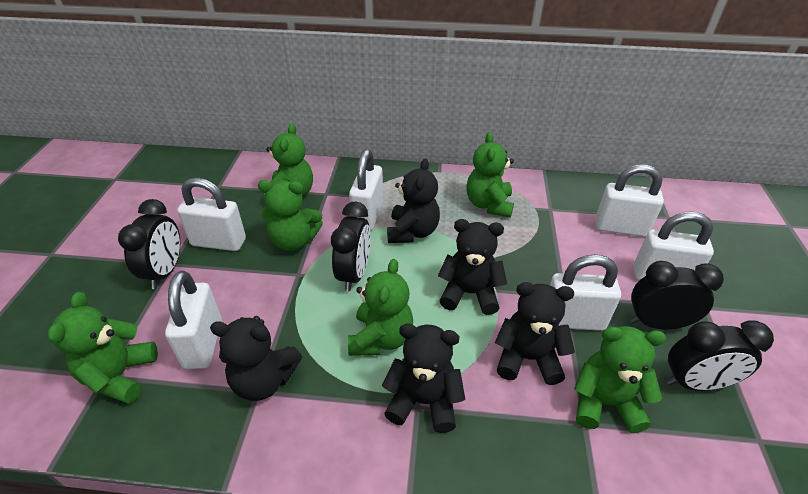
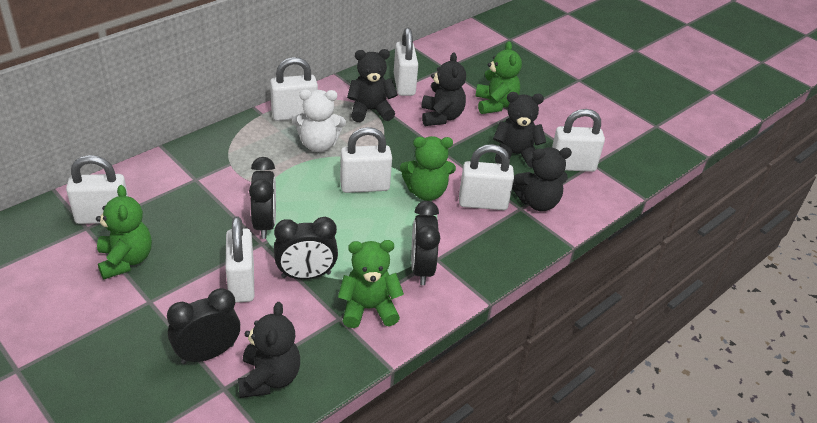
green teddy bear: 6 -> 4
white padlock: 6 -> 7
white teddy bear: 0 -> 1

